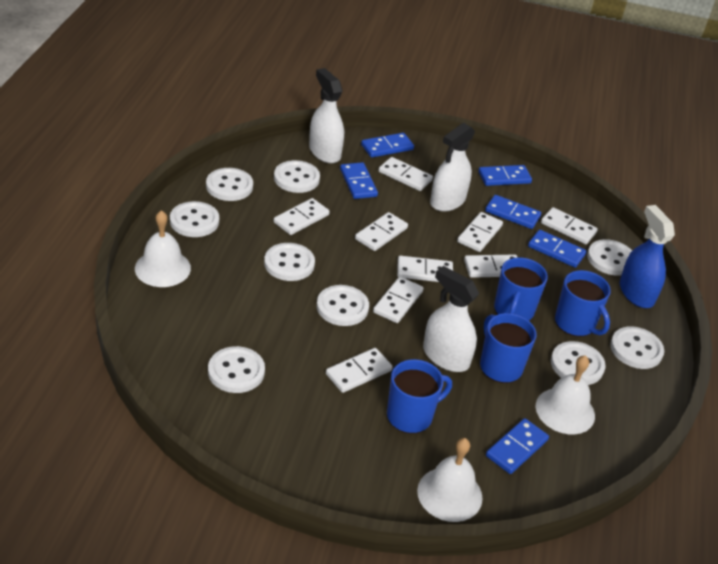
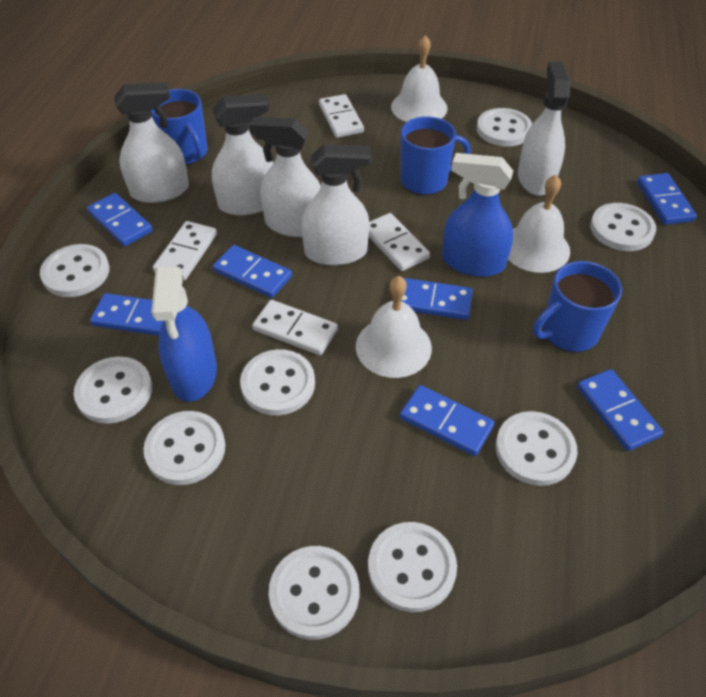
blue domino: 6 -> 7
blue mug: 4 -> 3
blue spray bottle: 1 -> 2
white domino: 9 -> 4
white spray bottle: 3 -> 5

